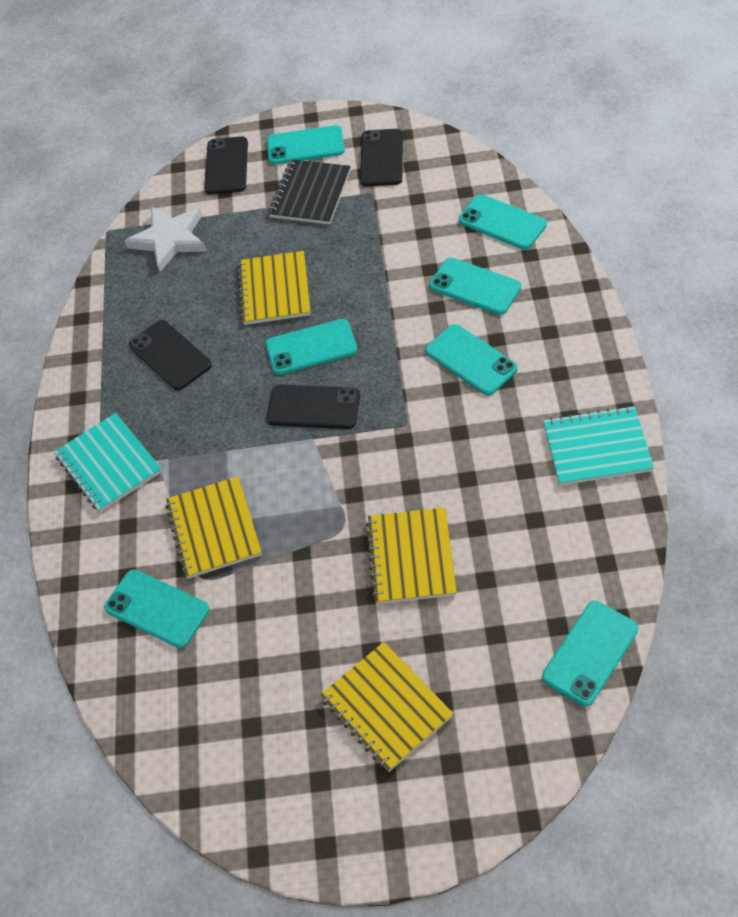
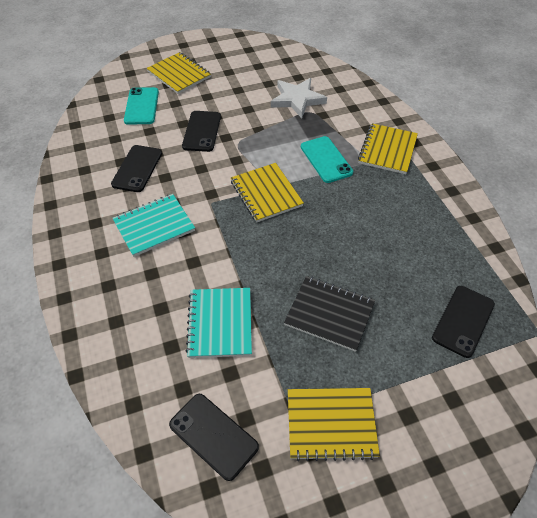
turquoise phone: 7 -> 2

